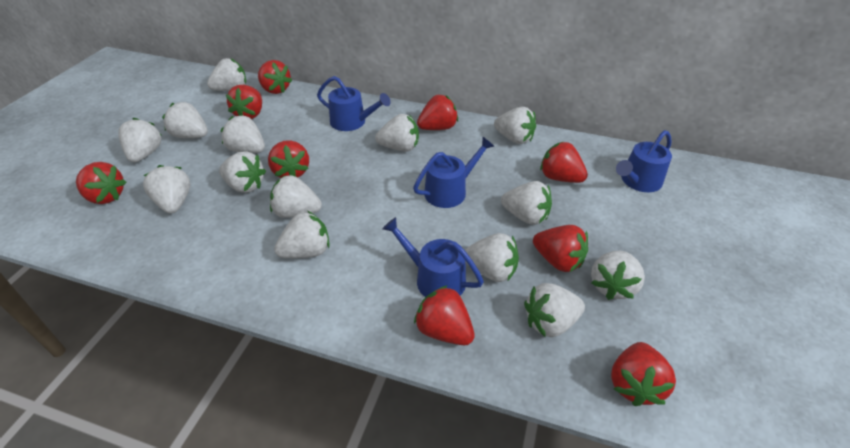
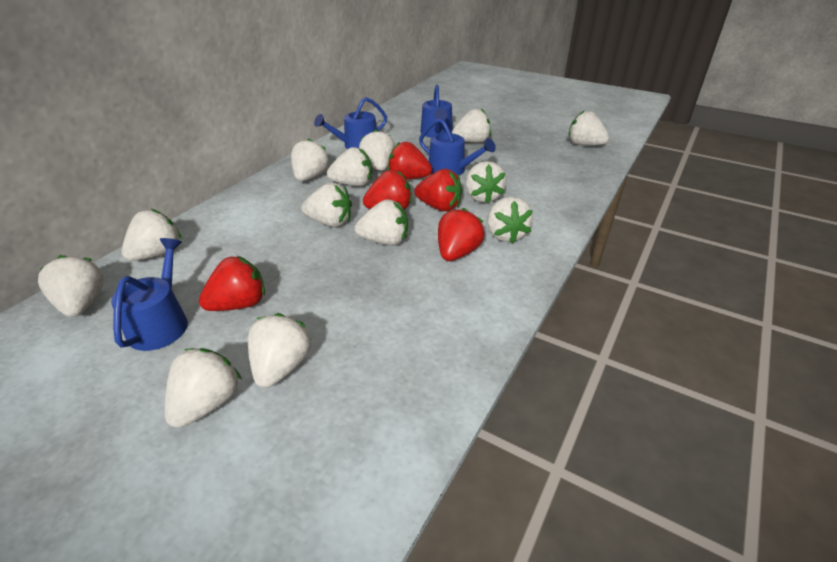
red strawberry: 9 -> 5
white strawberry: 14 -> 13

